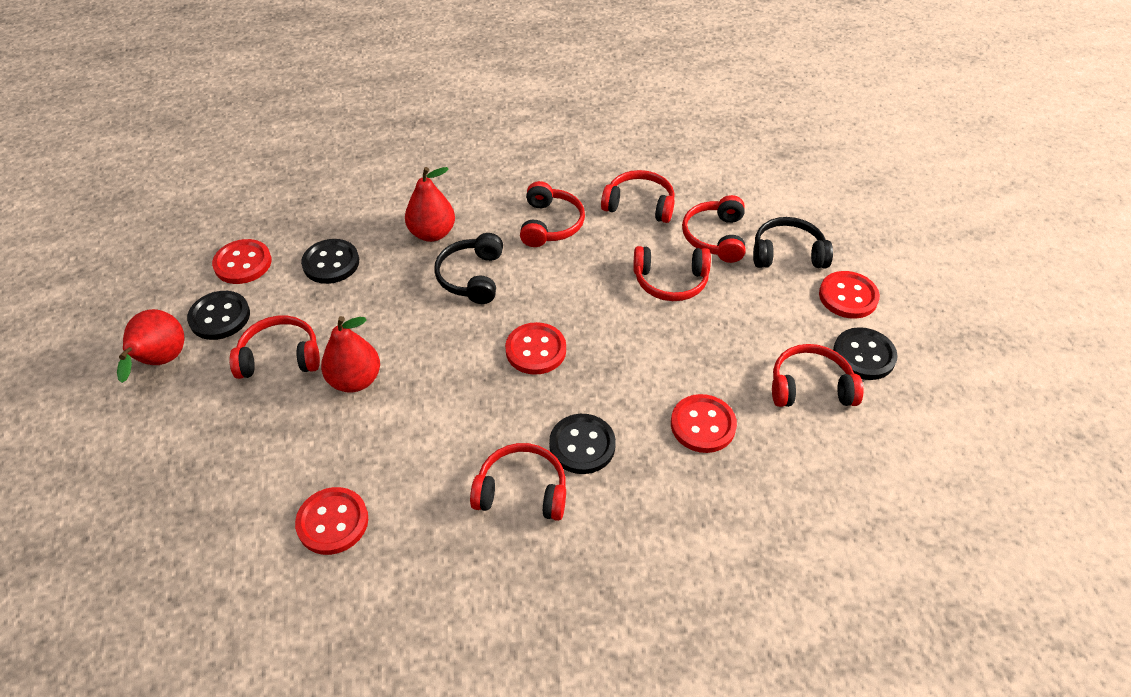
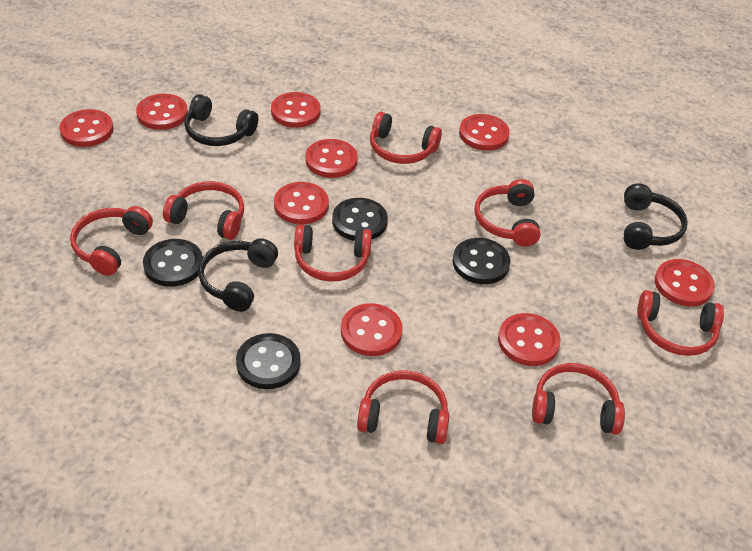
black headphones: 2 -> 3
red button: 5 -> 9
red headphones: 7 -> 8
red pear: 3 -> 0

